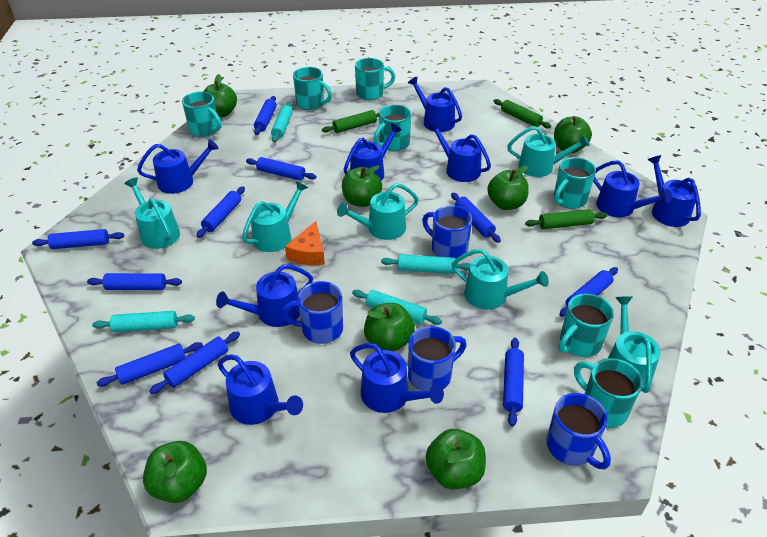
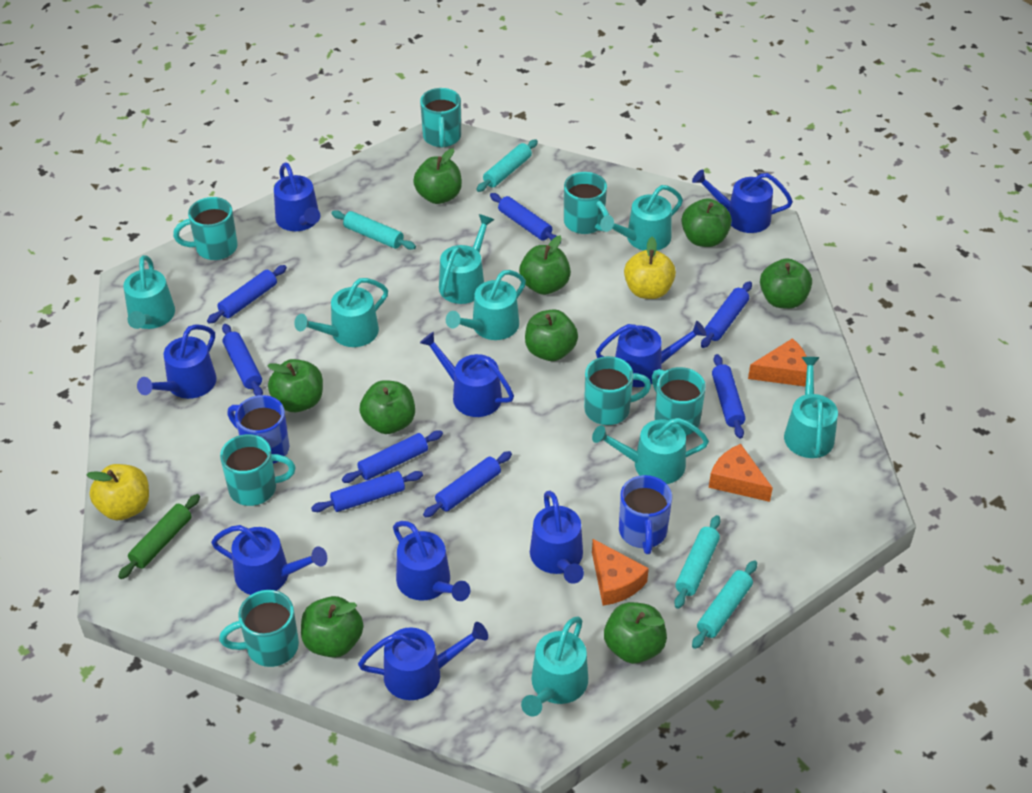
blue mug: 4 -> 2
blue rolling pin: 10 -> 8
green apple: 7 -> 9
green rolling pin: 3 -> 1
orange cheese: 1 -> 3
turquoise watering can: 6 -> 8
yellow apple: 0 -> 2

